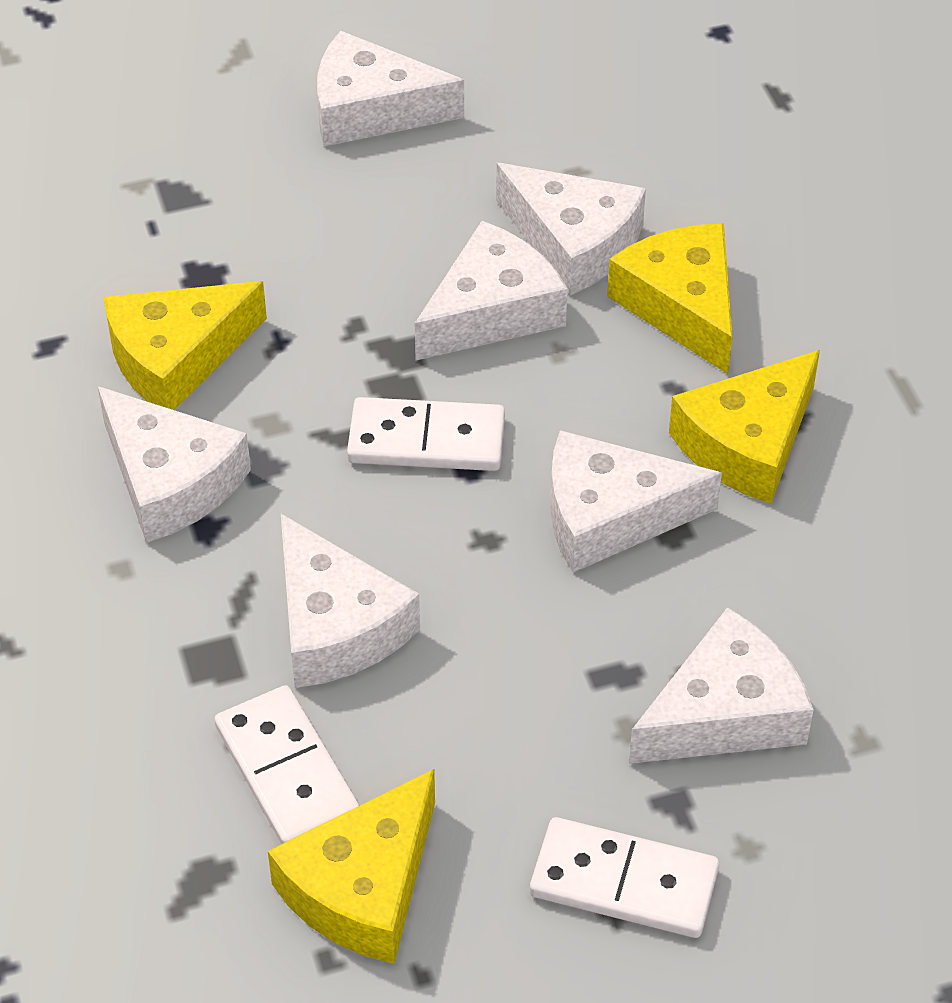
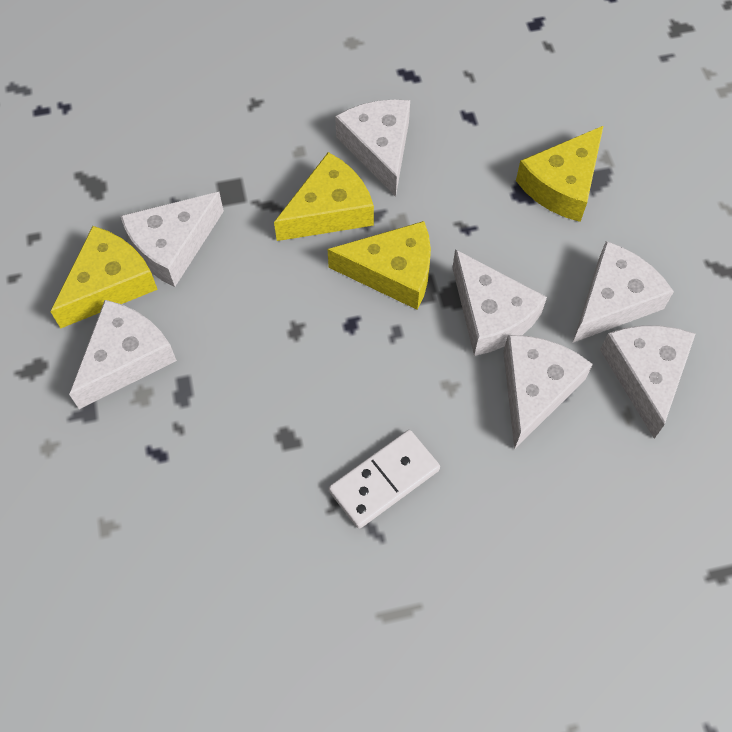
white domino: 3 -> 1

